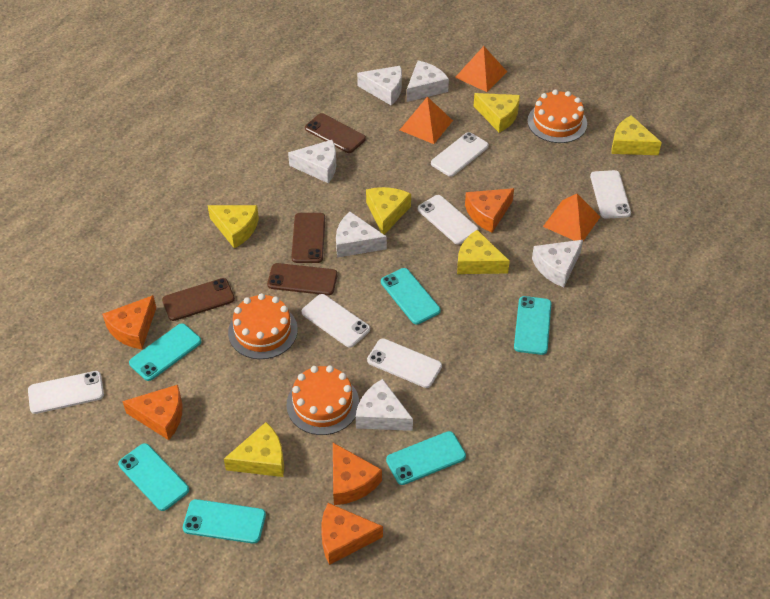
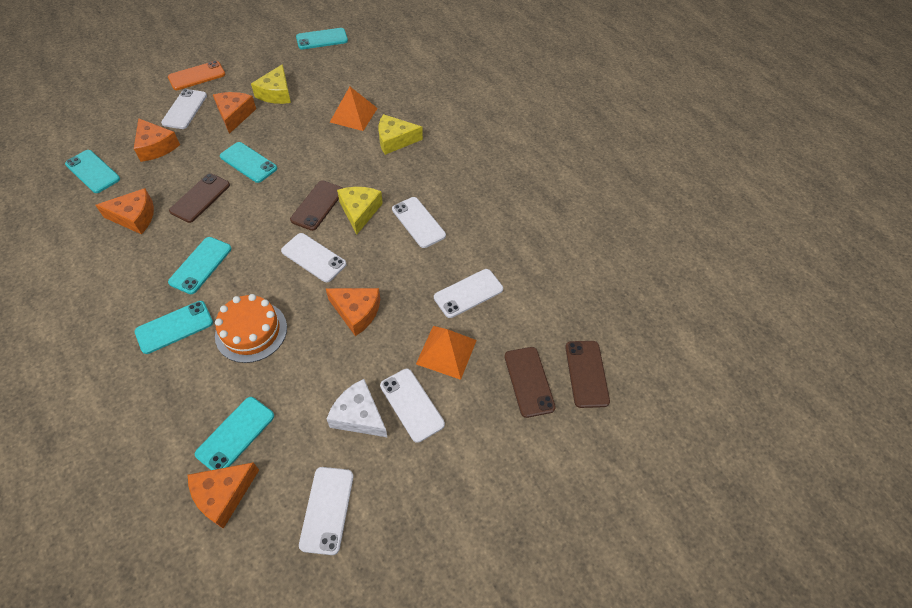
orange cake: 3 -> 1
orange phone: 0 -> 1
orange pyramid: 3 -> 2
white cheese: 6 -> 1
yellow cheese: 6 -> 3

